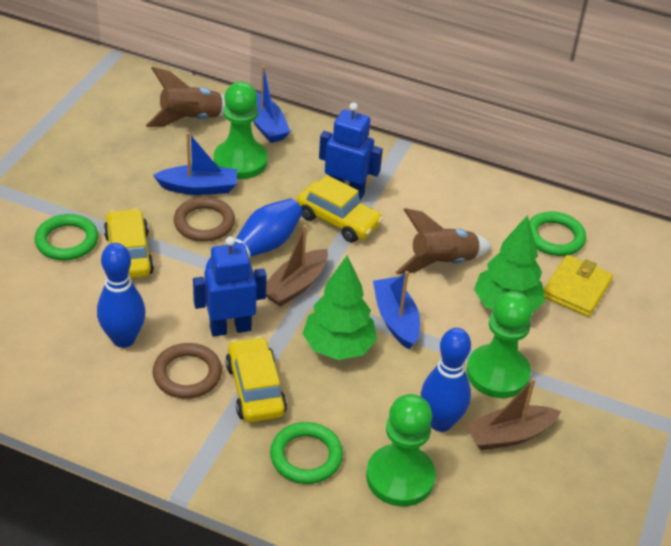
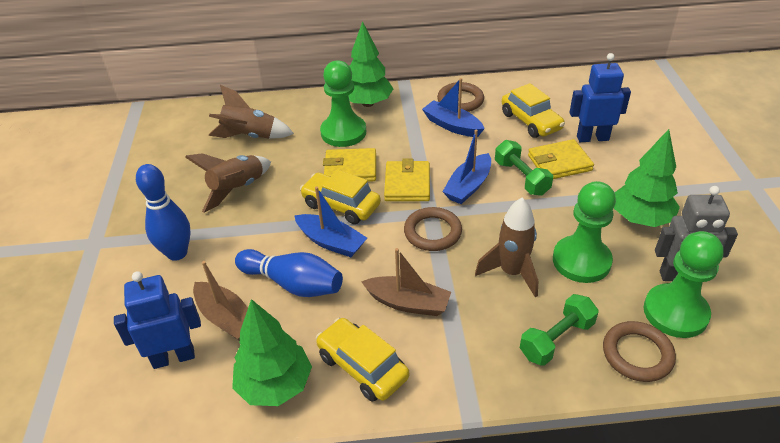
blue bowling pin: 3 -> 2
brown ring: 2 -> 3
brown rocket: 2 -> 3
green dumbbell: 0 -> 2
green ring: 3 -> 0
green tree: 2 -> 3
grey robot: 0 -> 1
yellow wallet: 1 -> 3

